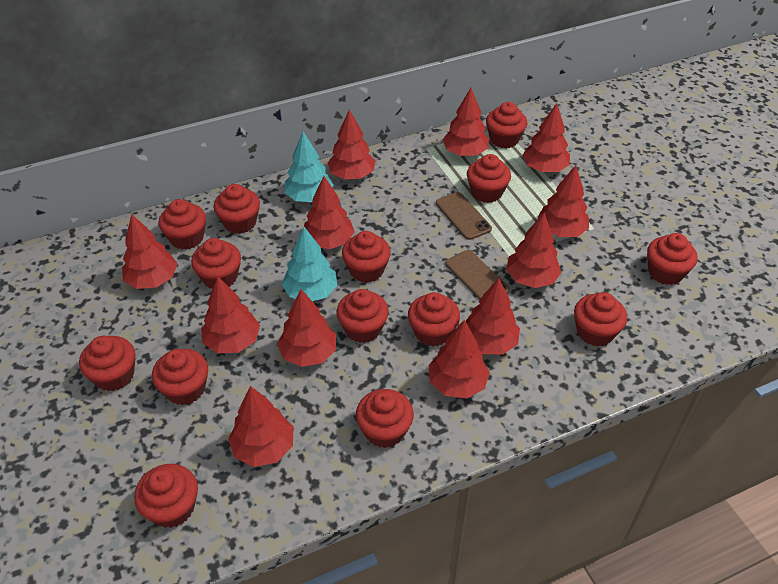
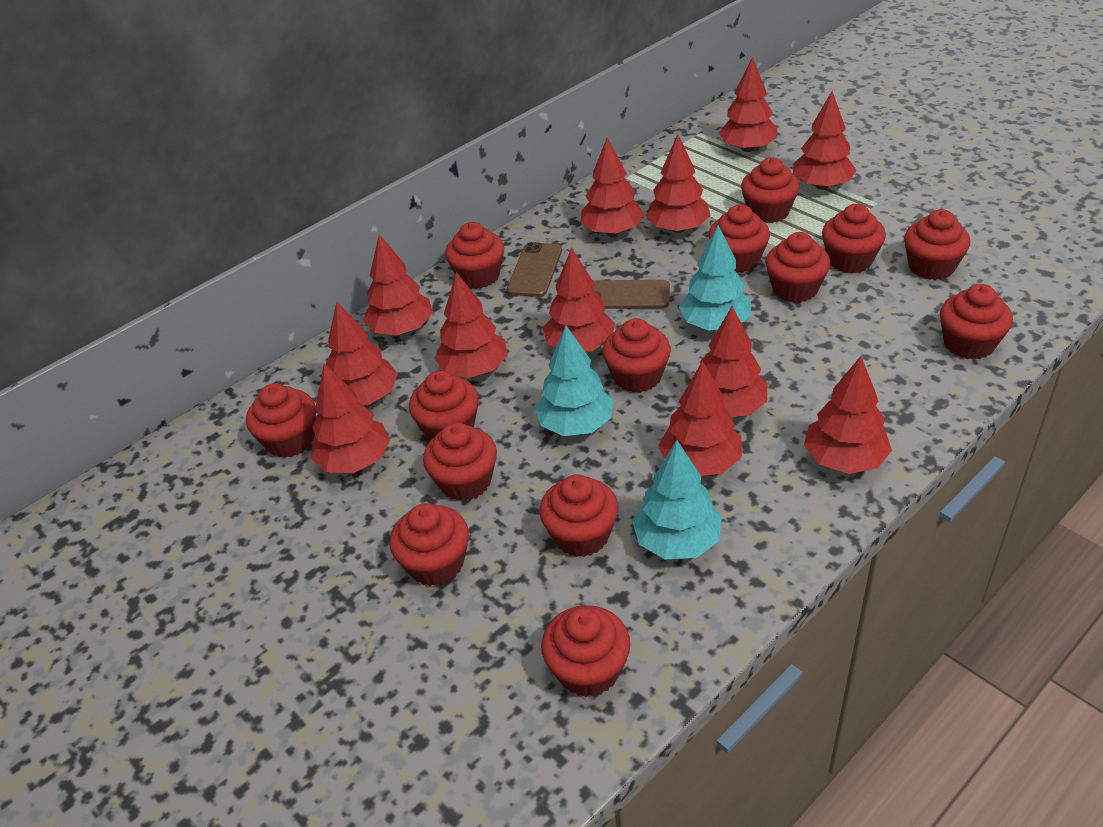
turquoise tree: 2 -> 3

